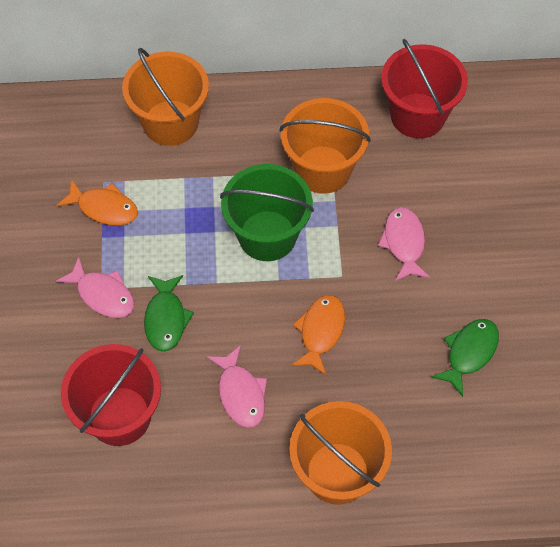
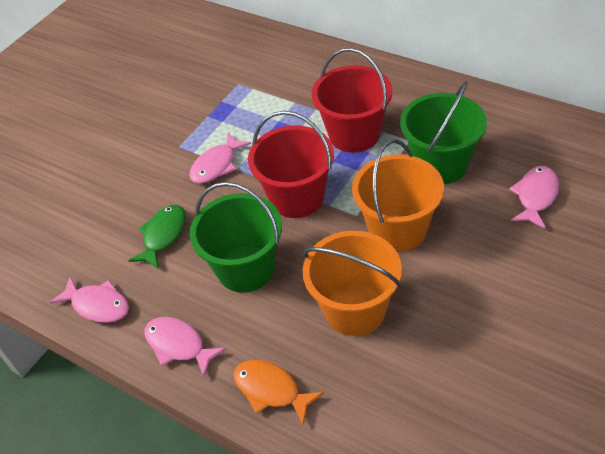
green bucket: 1 -> 2
green fish: 2 -> 1
orange bucket: 3 -> 2
orange fish: 2 -> 1
pink fish: 3 -> 4

